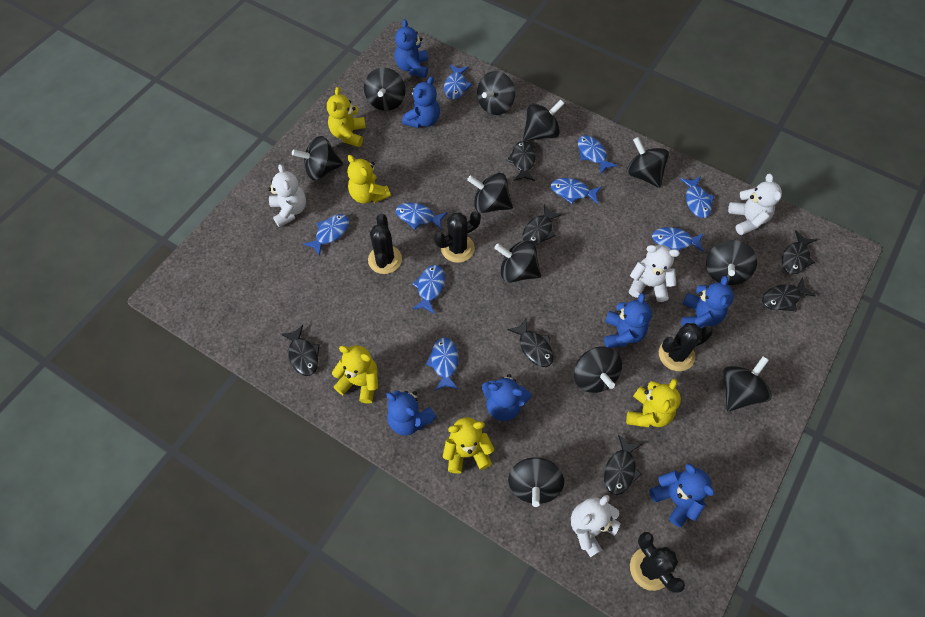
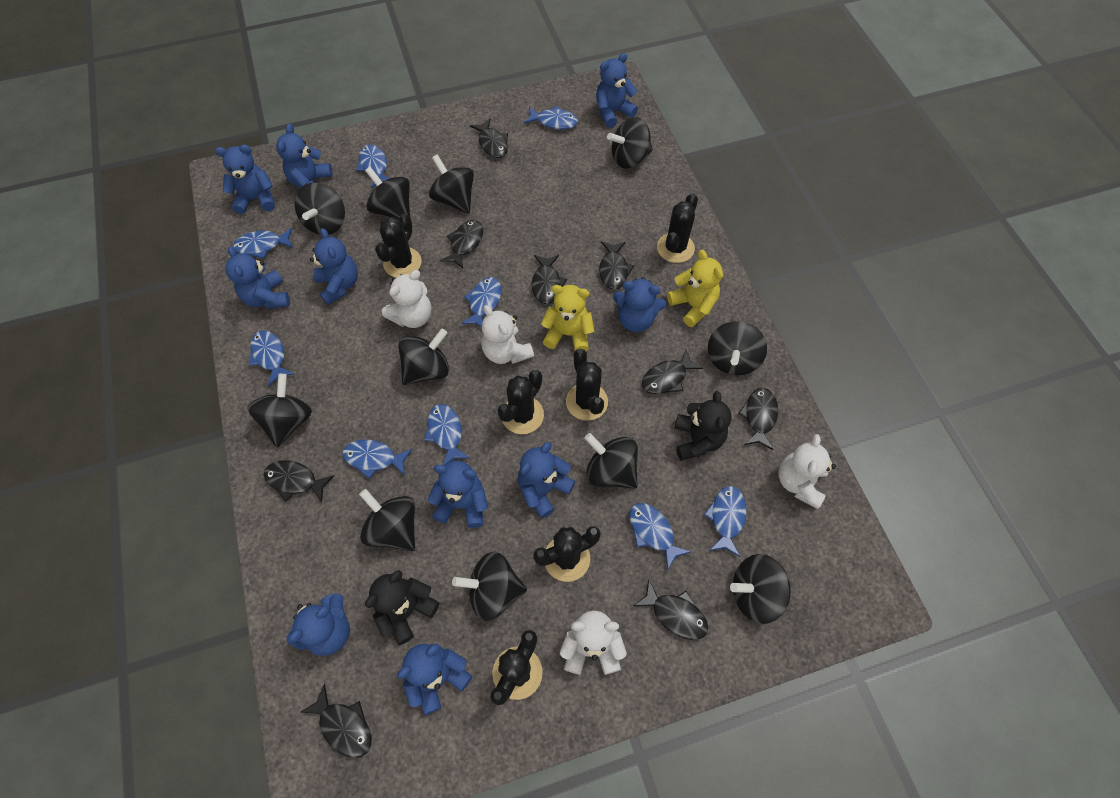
black cactus: 4 -> 6
black fish: 7 -> 9
black teddy bear: 0 -> 2
blue teddy bear: 7 -> 10
yellow teddy bear: 5 -> 2

